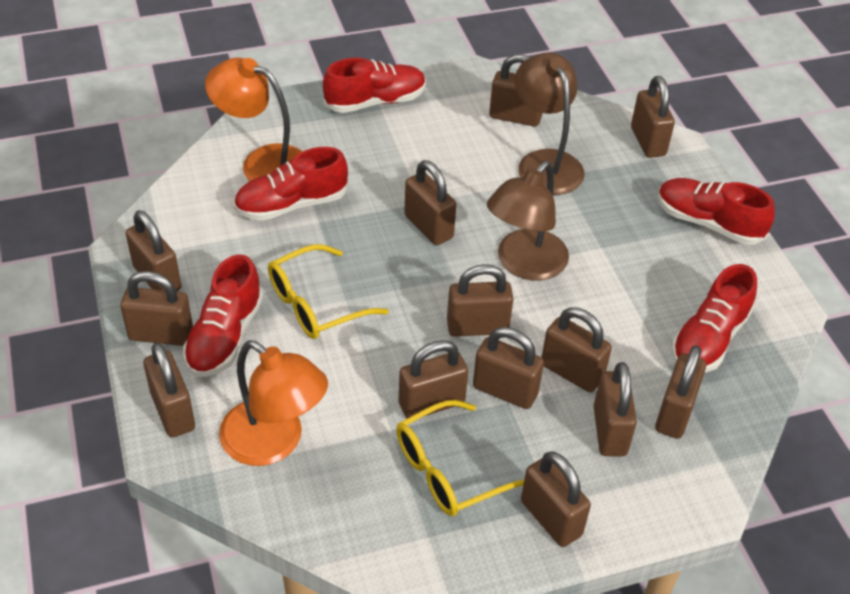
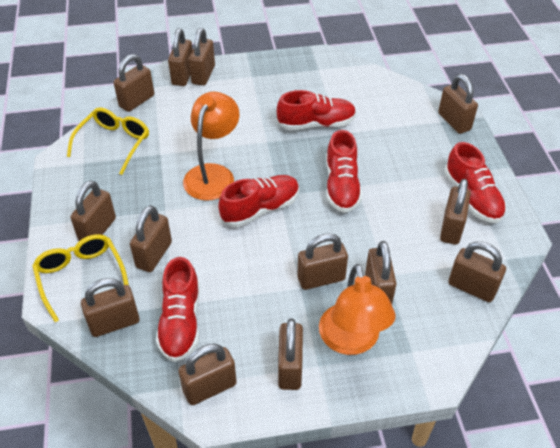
brown lamp: 2 -> 0

